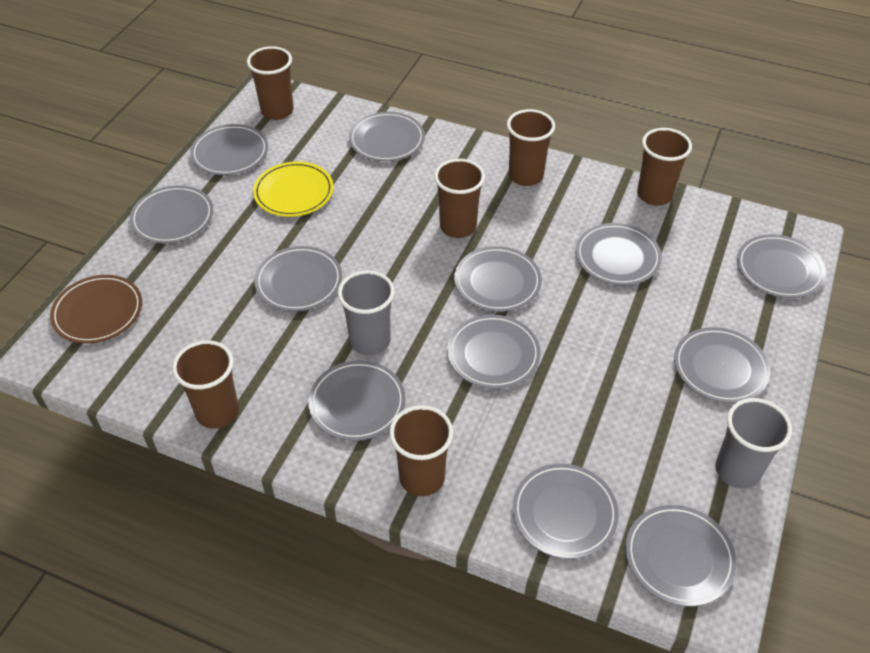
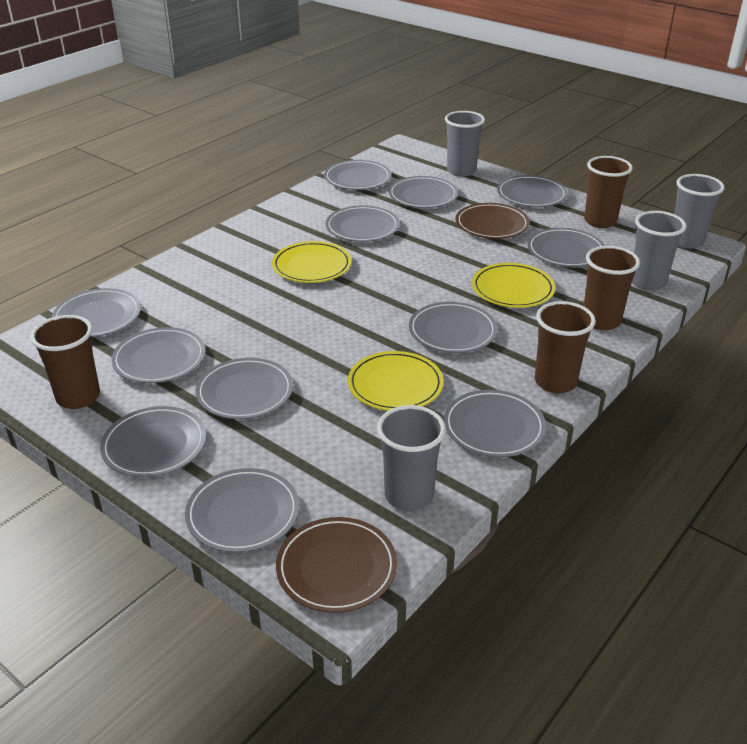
brown cup: 6 -> 4
brown plate: 1 -> 2
grey cup: 2 -> 4
yellow plate: 1 -> 3

